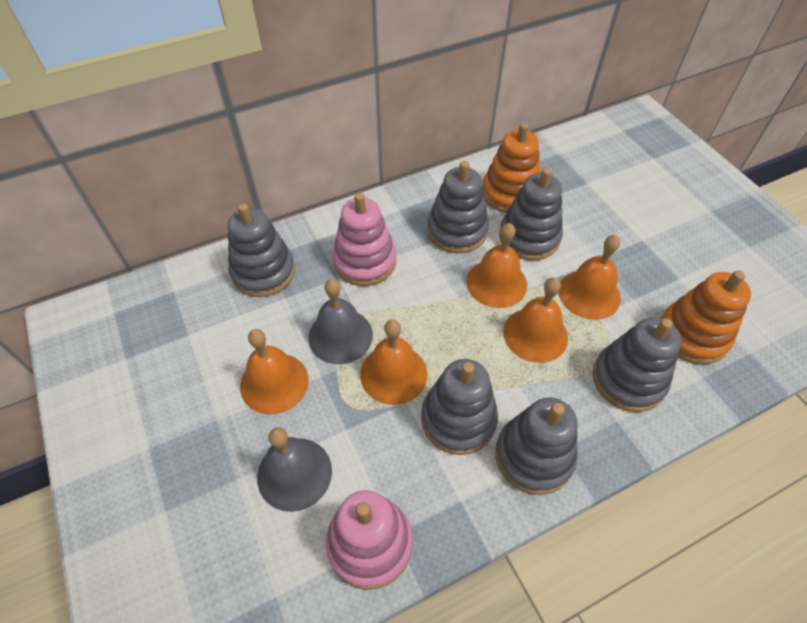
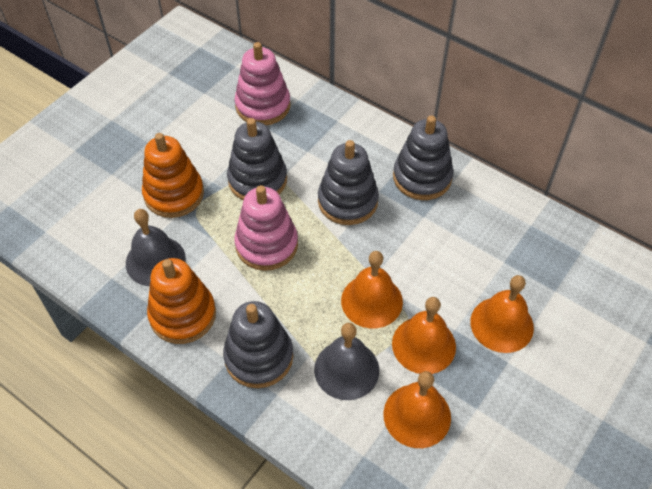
grey stacking toy: 6 -> 4
orange bell: 5 -> 4

